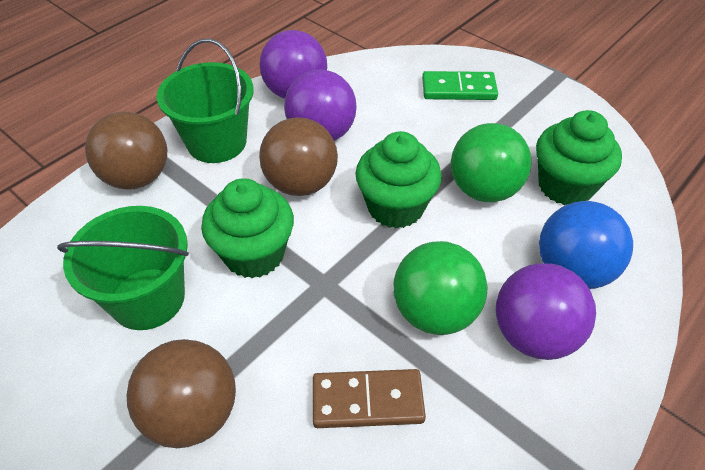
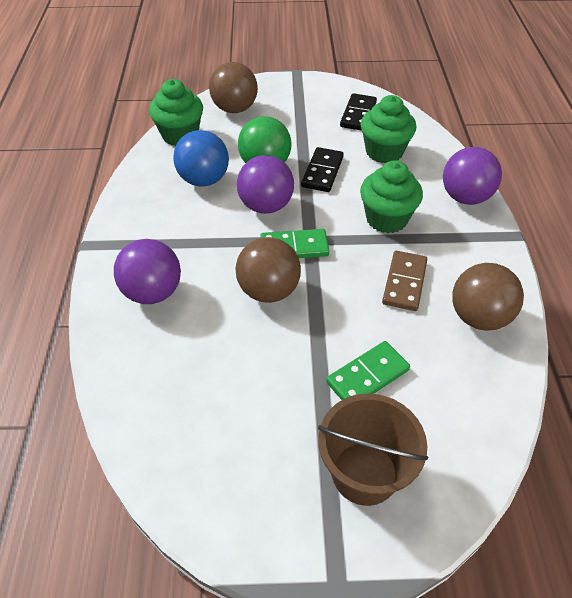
black domino: 0 -> 2
brown bucket: 0 -> 1
green ball: 2 -> 1
green bucket: 2 -> 0
green domino: 1 -> 2

